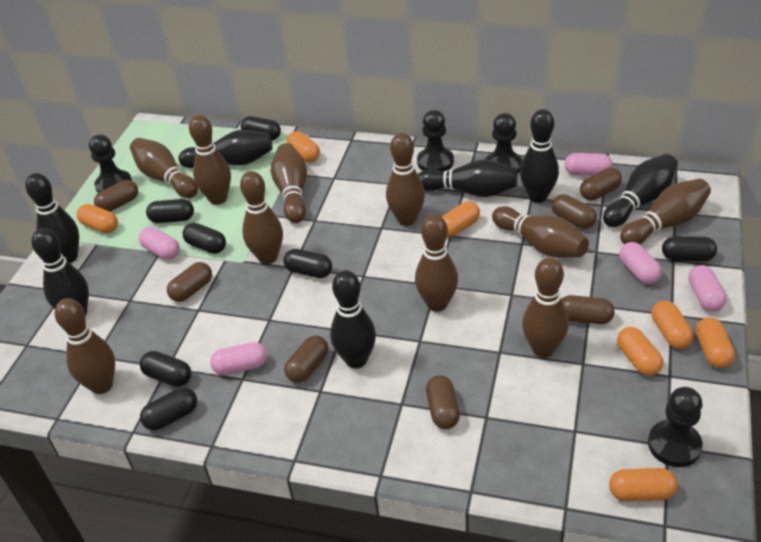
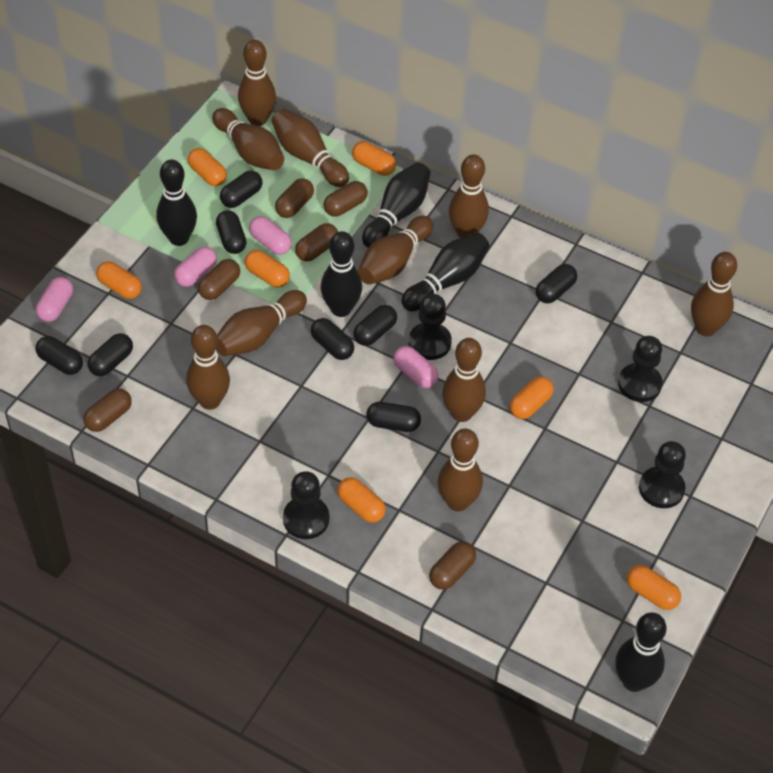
black bowling pin: 7 -> 5
black capsule: 7 -> 8
brown capsule: 7 -> 6
pink capsule: 5 -> 4

